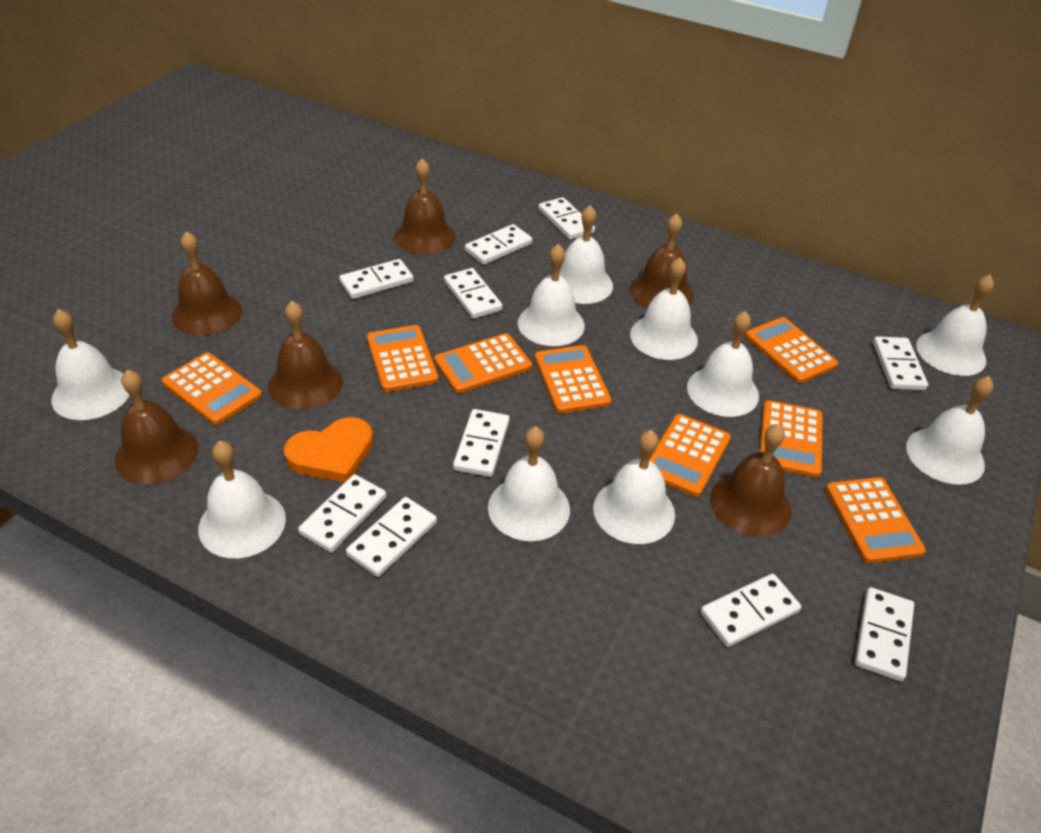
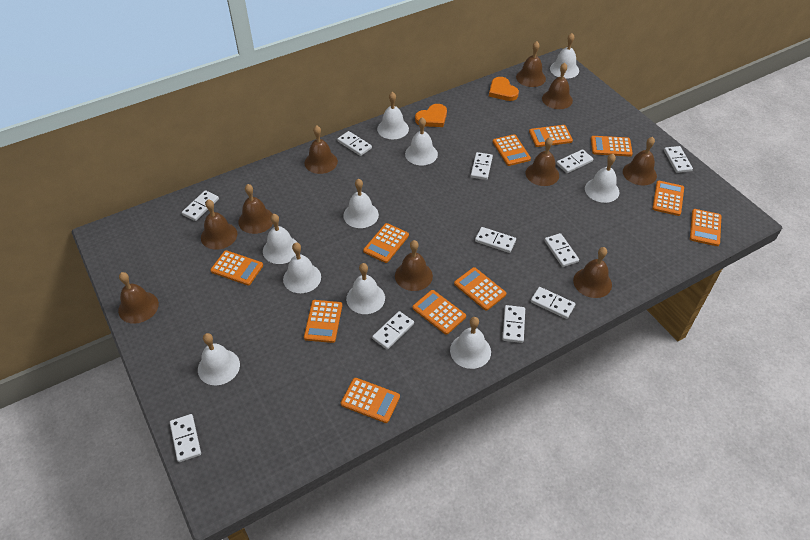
brown bell: 6 -> 10
orange calculator: 8 -> 11
orange heart: 1 -> 2
white domino: 10 -> 11

